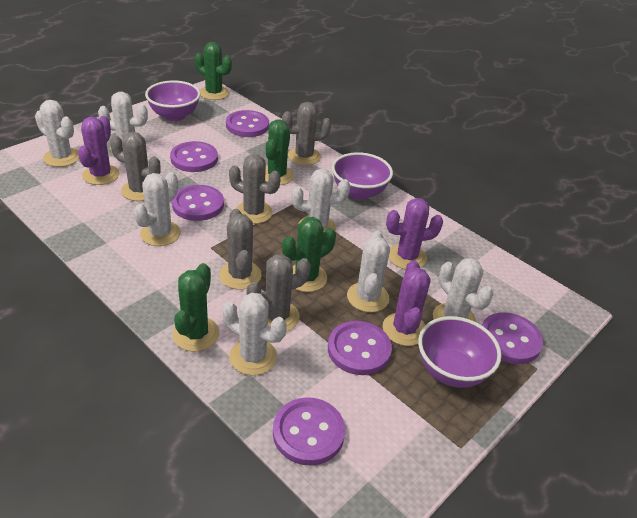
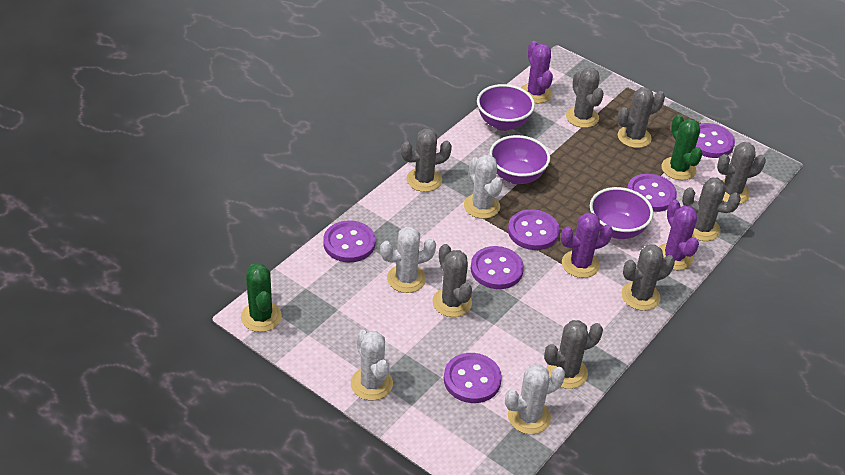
green cactus: 4 -> 2
grey cactus: 5 -> 8
white cactus: 7 -> 4

